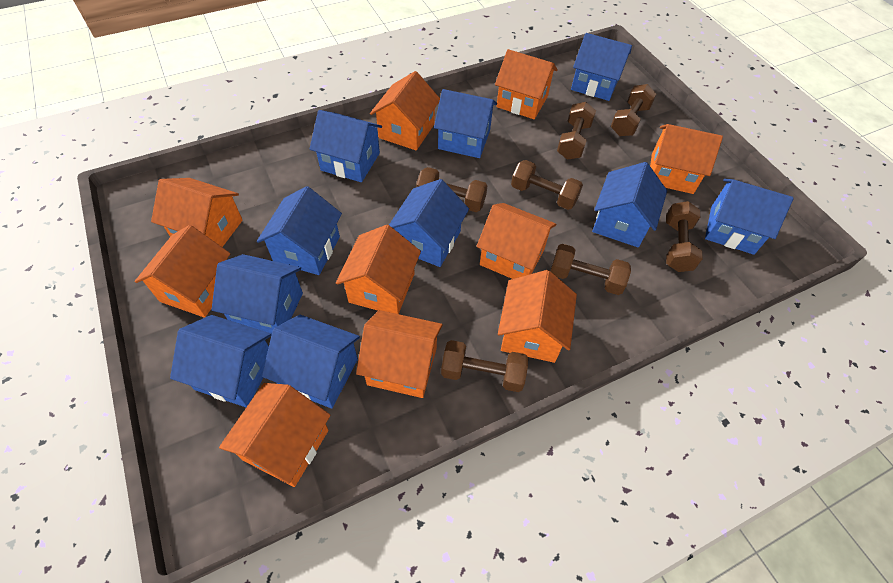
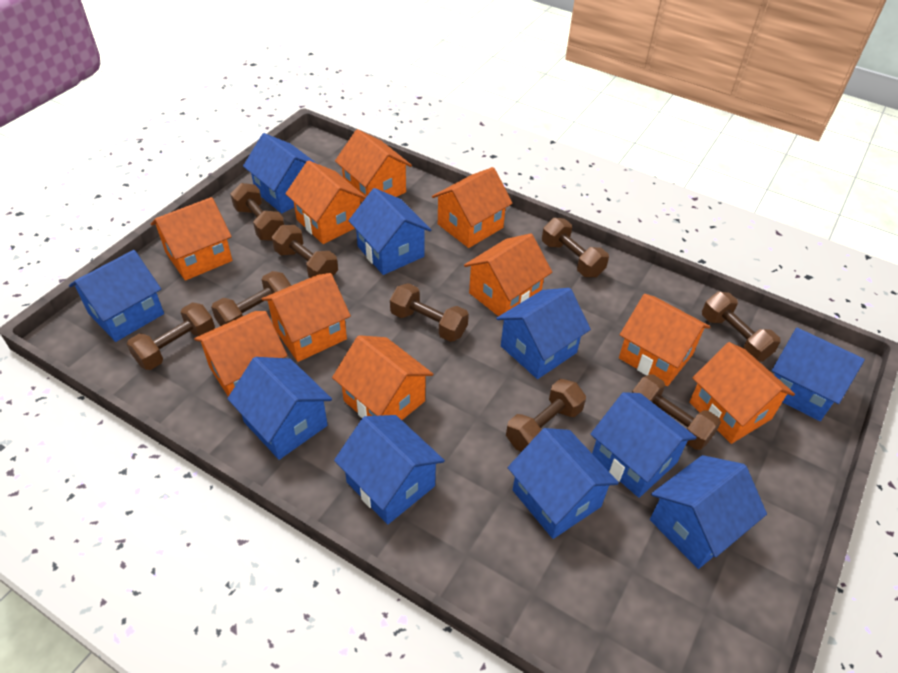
brown dumbbell: 7 -> 9

